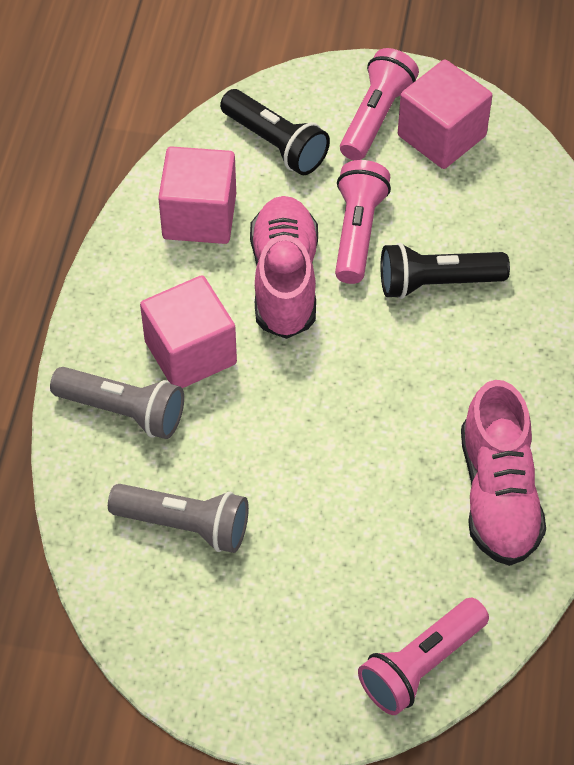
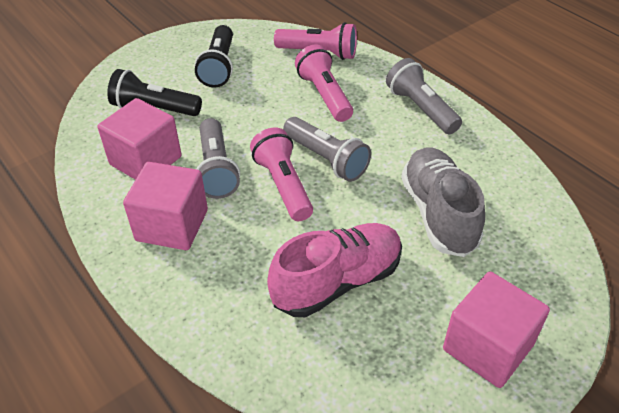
grey flashlight: 2 -> 3
grey shoe: 0 -> 1
pink shoe: 2 -> 1

